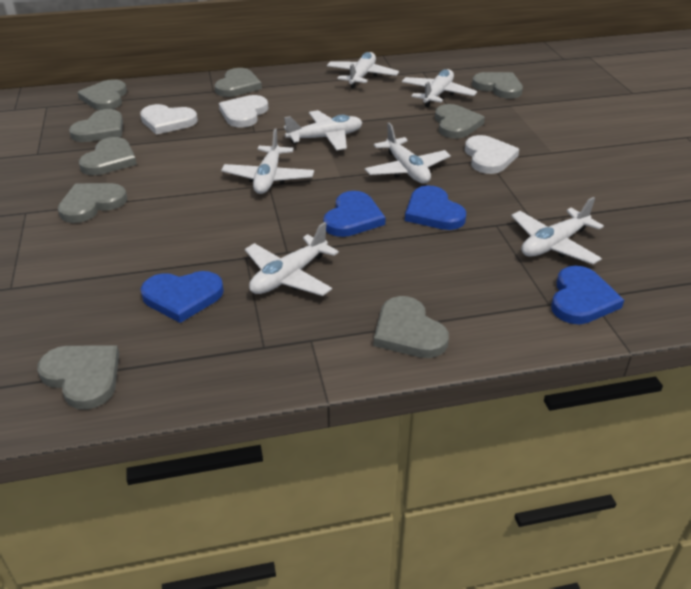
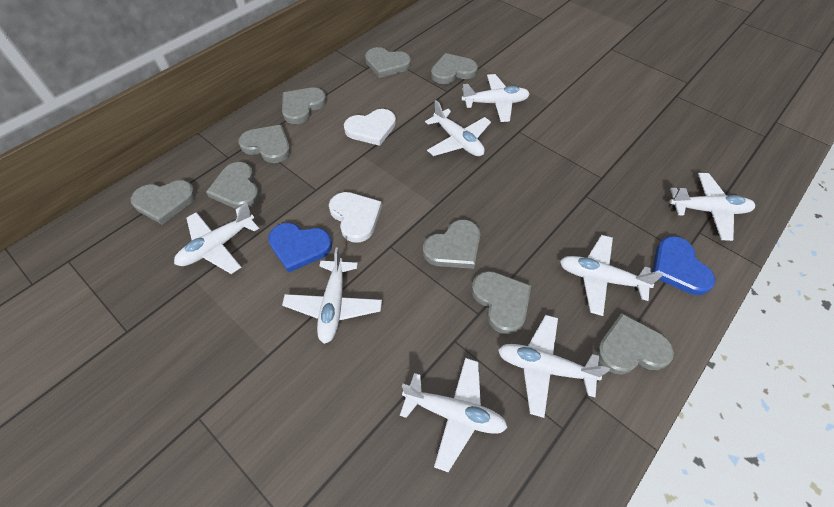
blue heart: 4 -> 2
white heart: 3 -> 2
white plane: 7 -> 8

